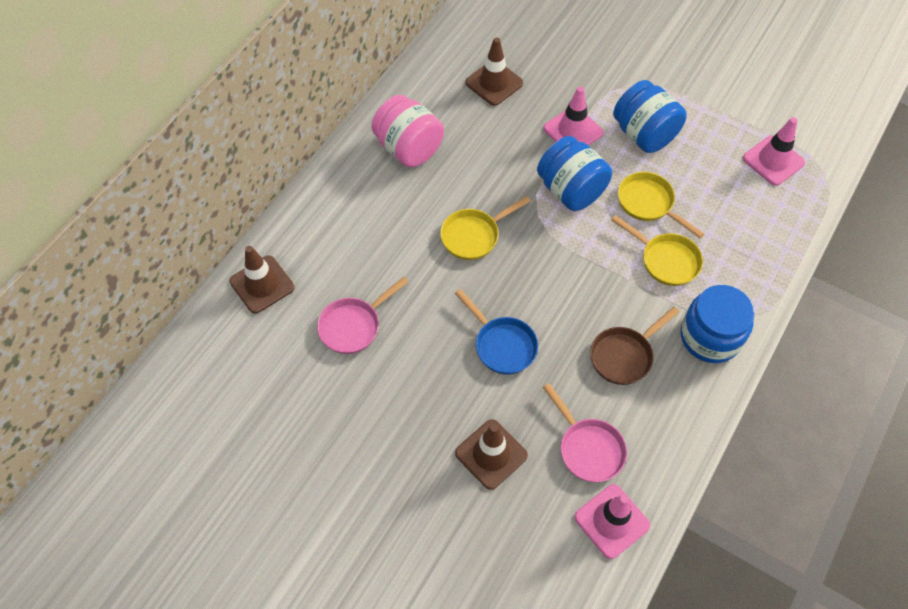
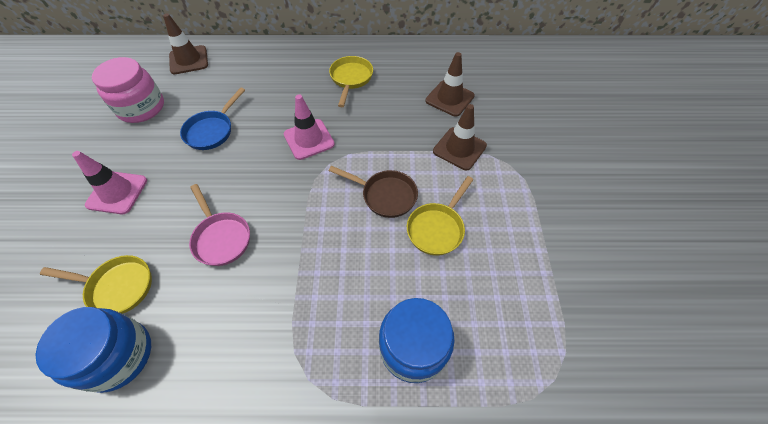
blue jar: 3 -> 2
pink pan: 2 -> 1
pink traffic cone: 3 -> 2

